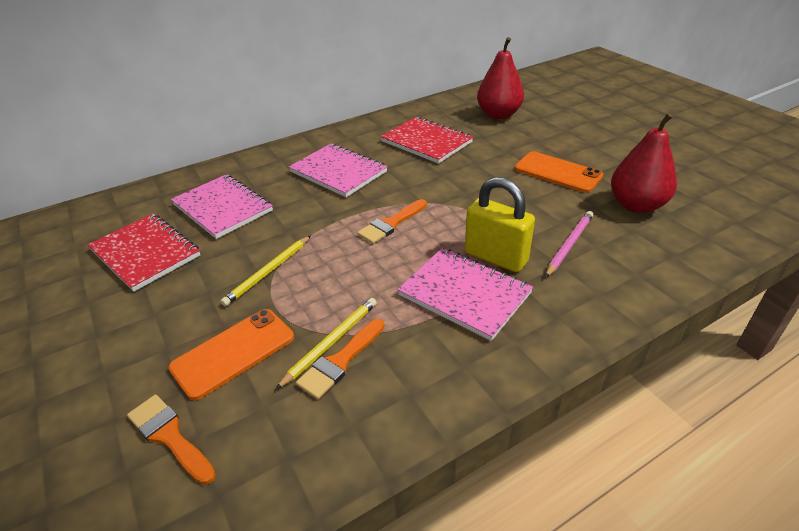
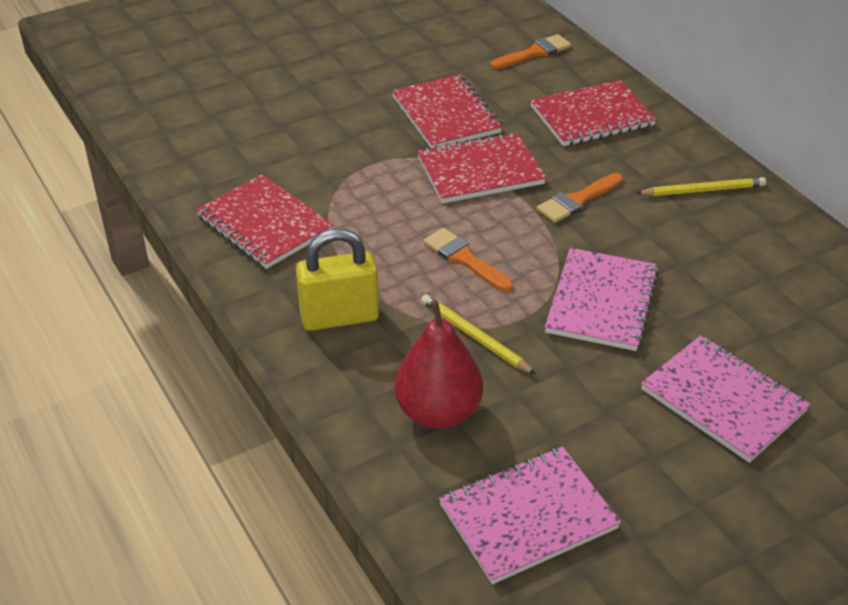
orange phone: 2 -> 0
pink pencil: 1 -> 0
red notebook: 2 -> 4
red pear: 2 -> 1

